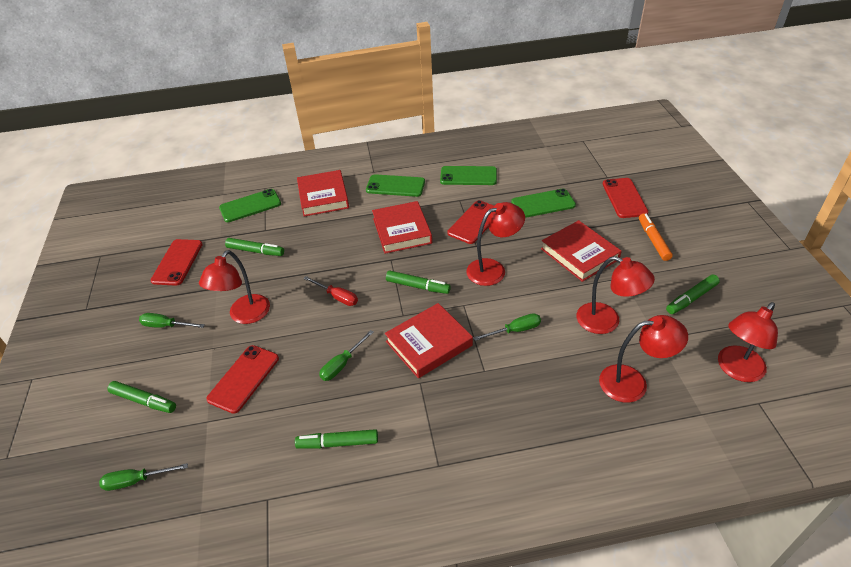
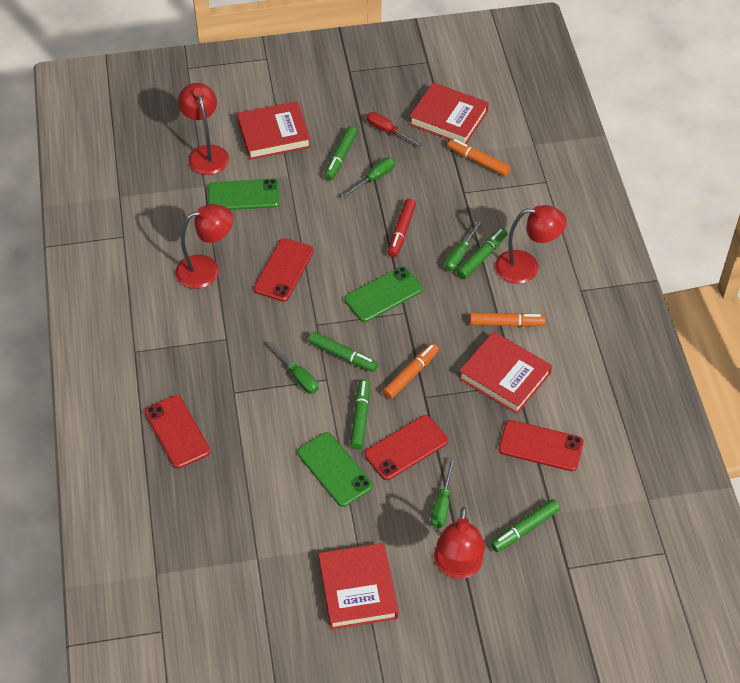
green phone: 4 -> 3
orange marker: 1 -> 3
red lamp: 5 -> 4
red marker: 0 -> 1

